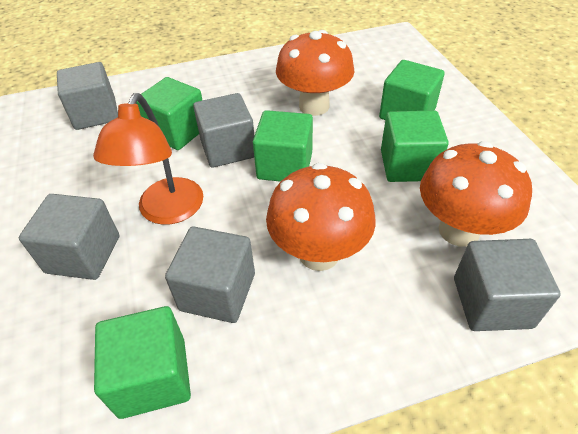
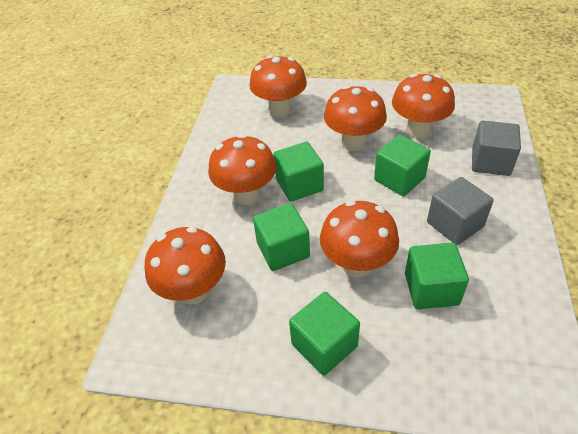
grey cube: 5 -> 2
orange lamp: 1 -> 0
orange mushroom: 3 -> 6

